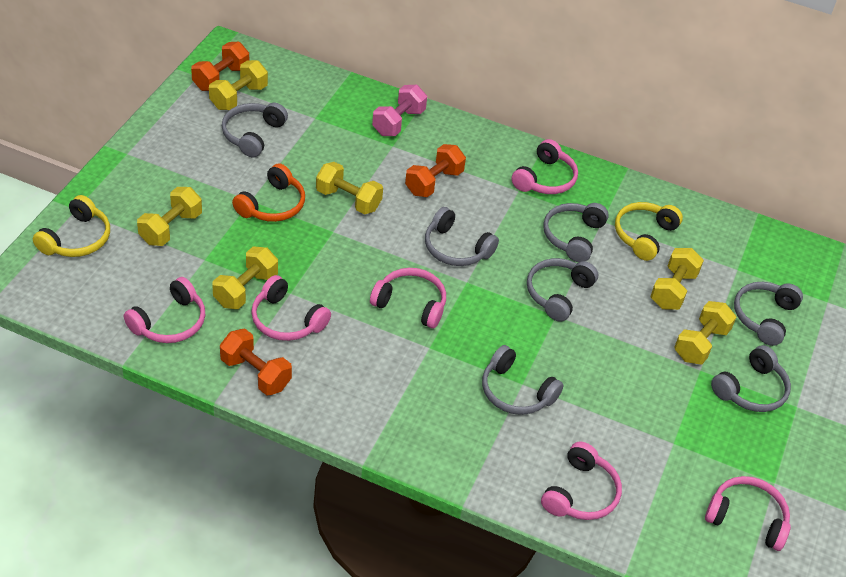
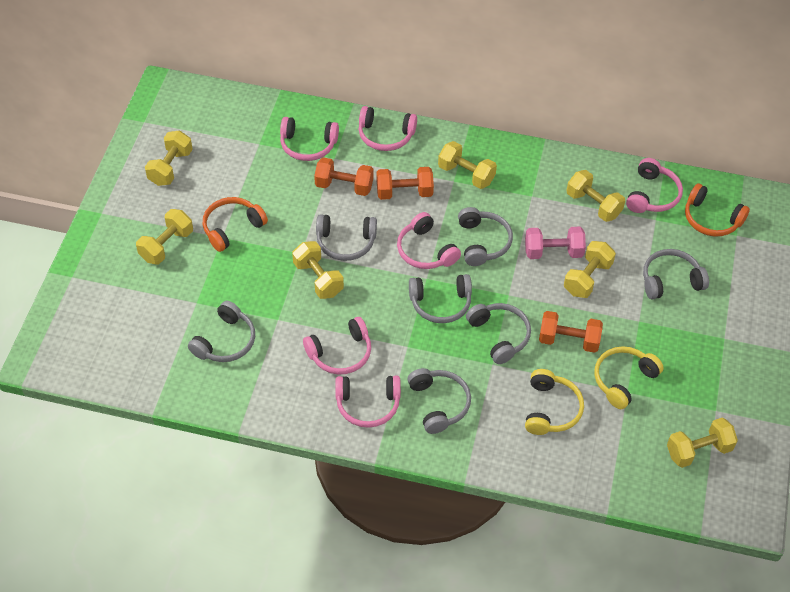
orange headphones: 1 -> 2
yellow dumbbell: 6 -> 7

